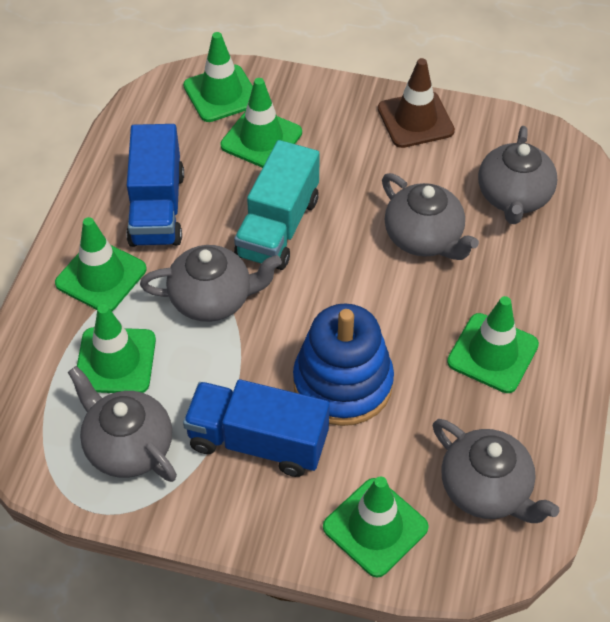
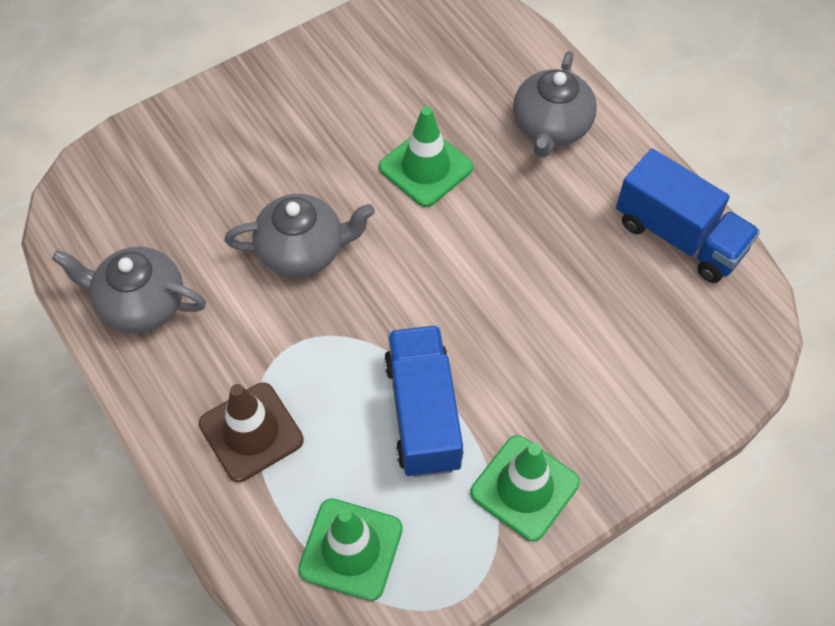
blue stacking toy: 1 -> 0
green traffic cone: 6 -> 3
grey teapot: 5 -> 3
turquoise truck: 1 -> 0

